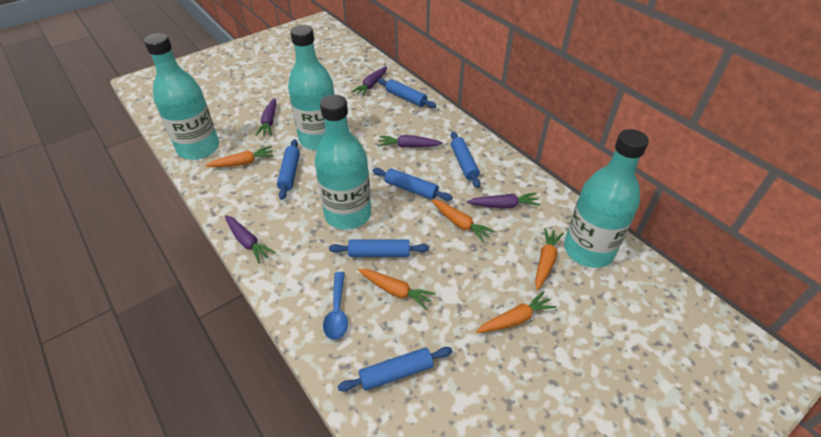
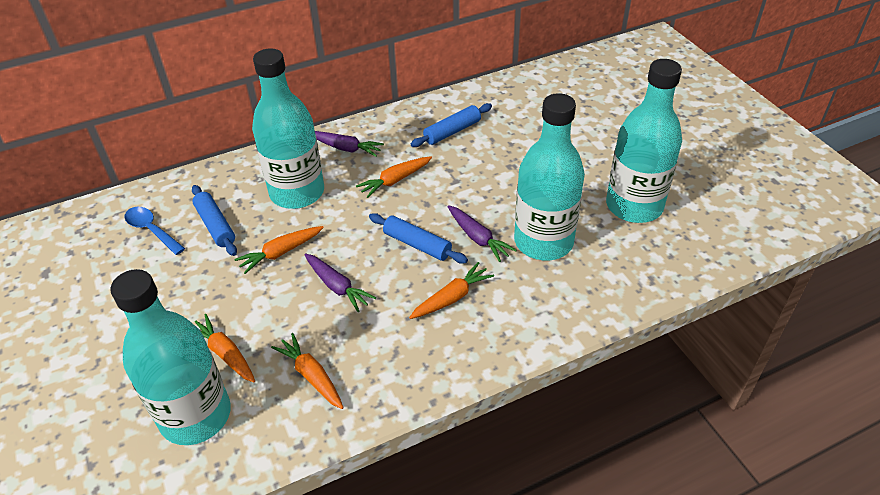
blue rolling pin: 6 -> 3
purple carrot: 5 -> 3

